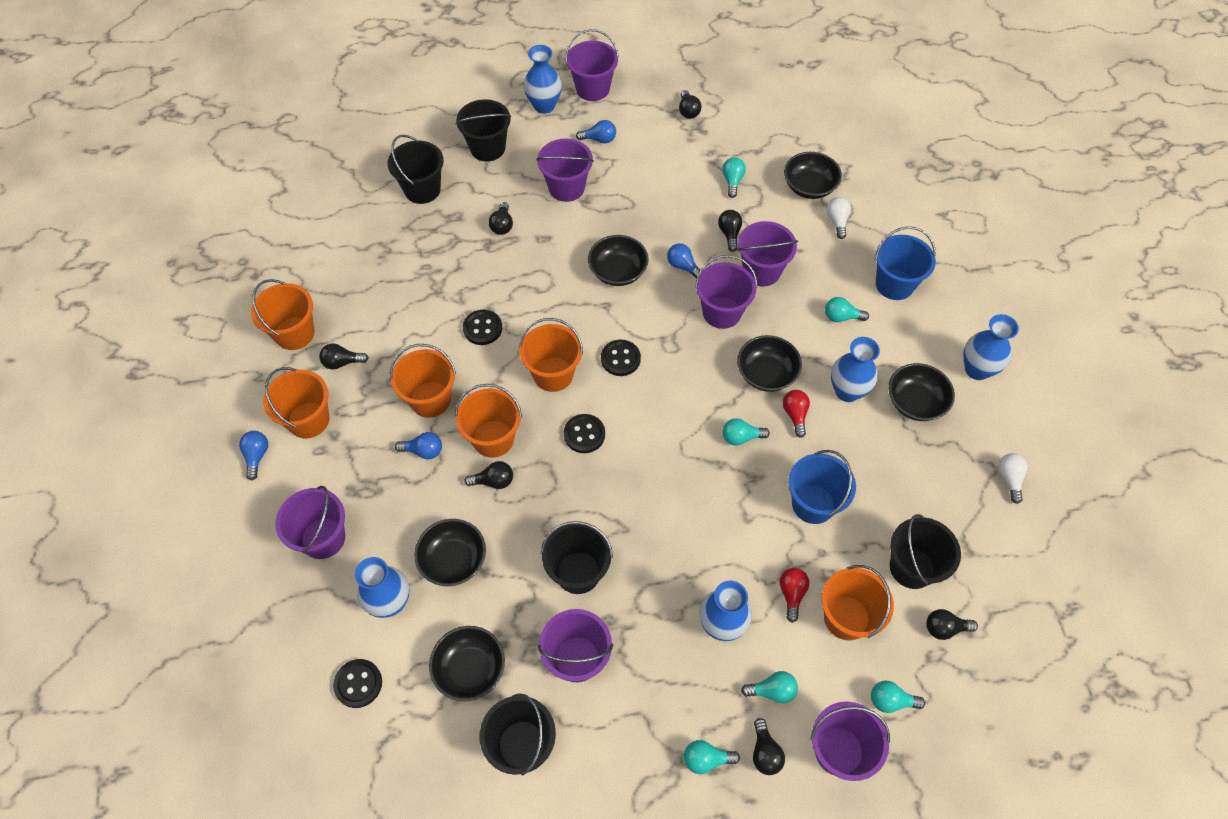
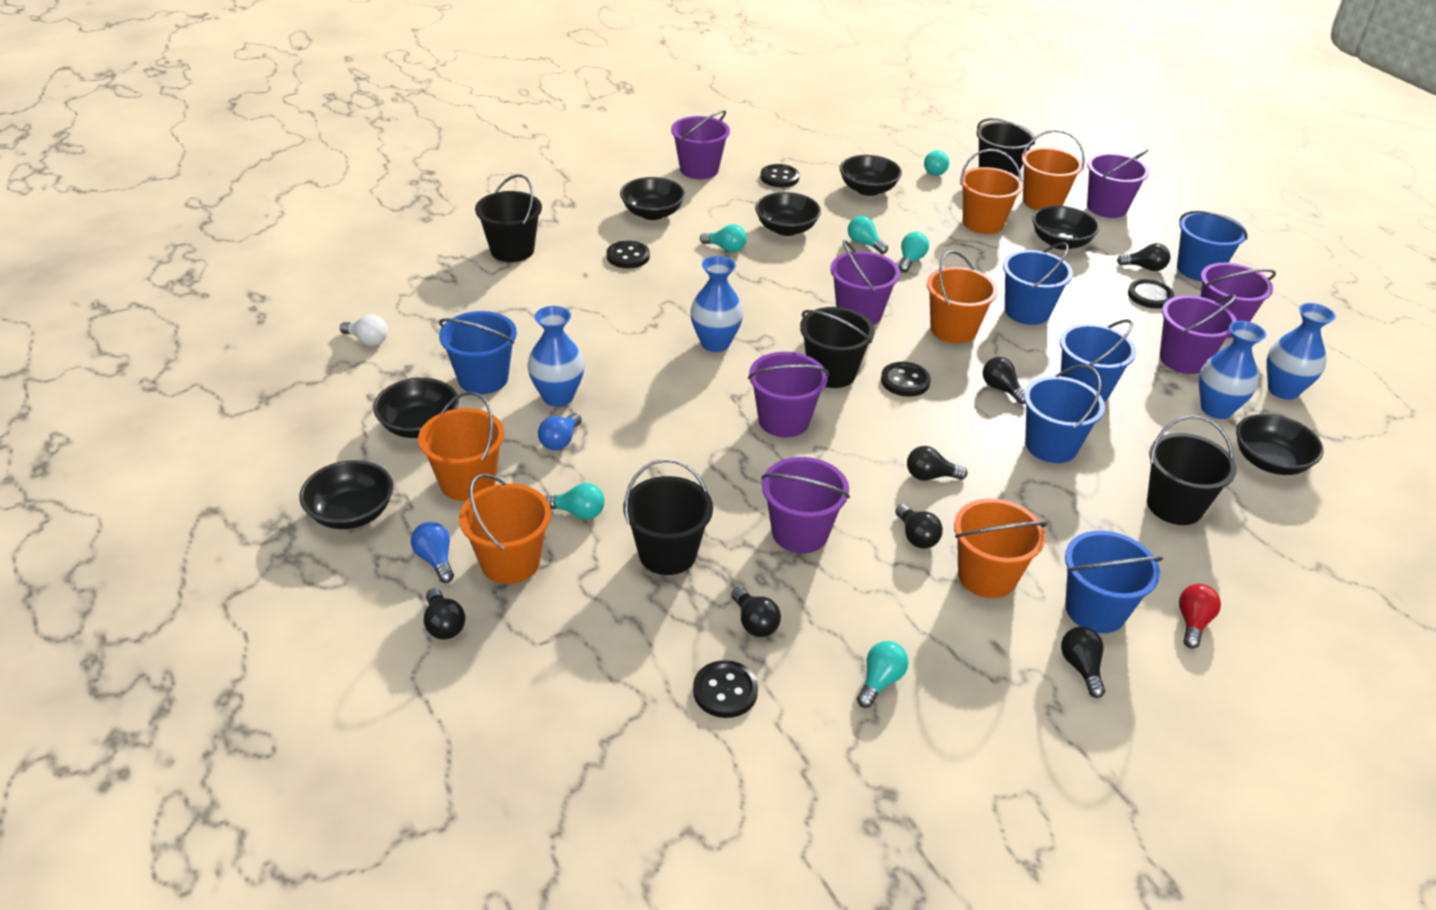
black bowl: 6 -> 7
black button: 4 -> 5
blue bucket: 2 -> 6
blue light bulb: 4 -> 2
blue vase: 5 -> 4
red light bulb: 2 -> 1
white light bulb: 2 -> 1

